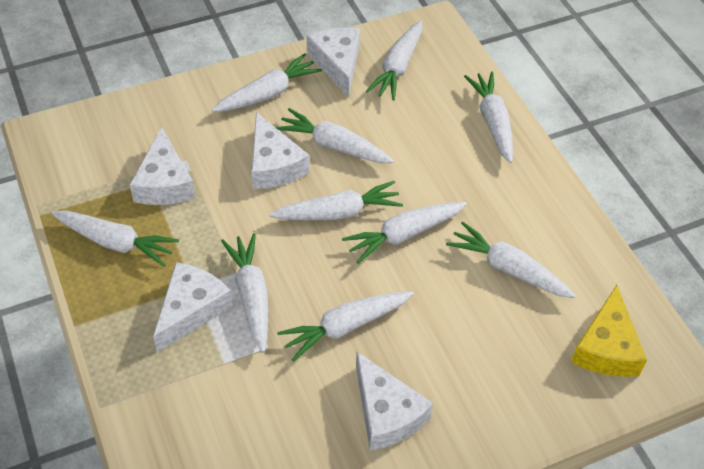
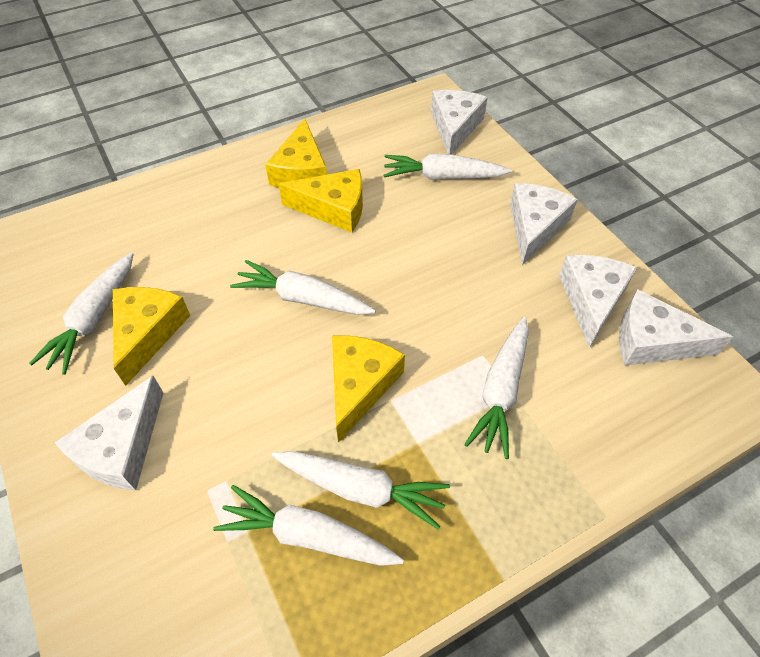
white carrot: 10 -> 6
yellow cheese: 1 -> 4

